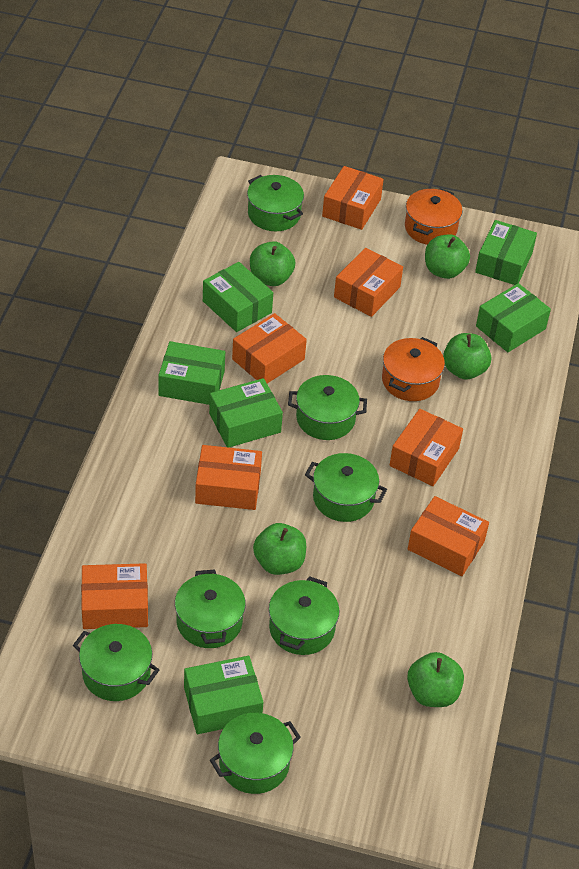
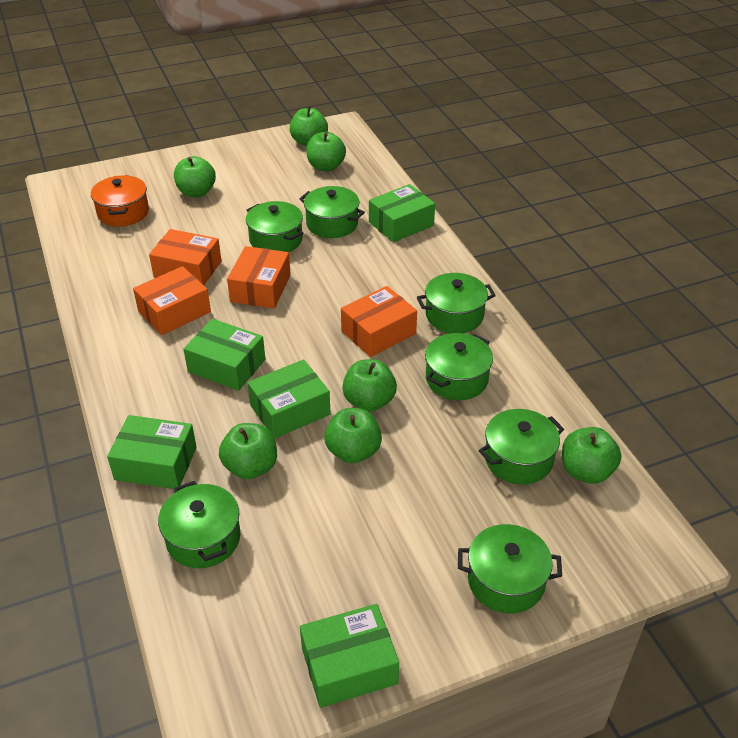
green apple: 5 -> 7
green box: 6 -> 5
orange box: 7 -> 4
orange pot: 2 -> 1

